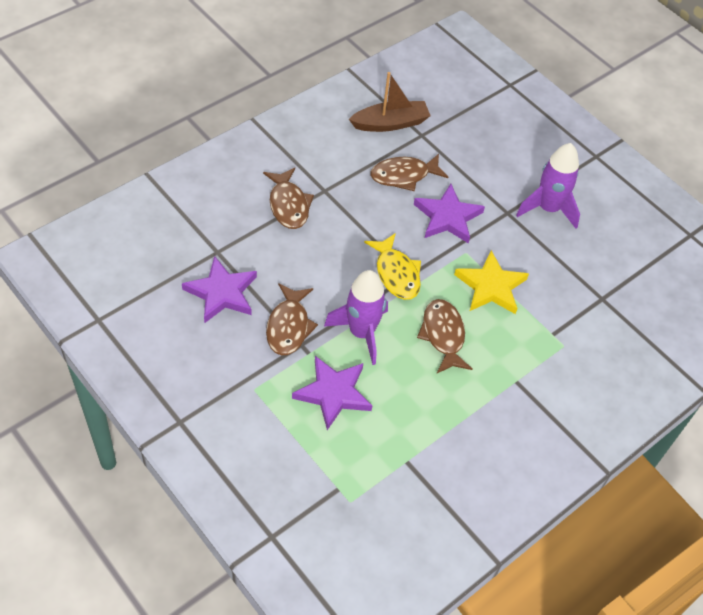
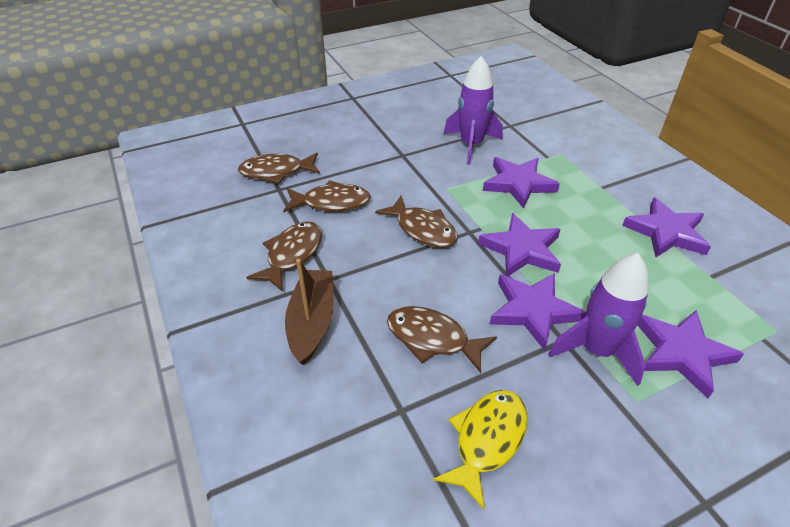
brown fish: 4 -> 5
purple star: 3 -> 5
yellow star: 1 -> 0

